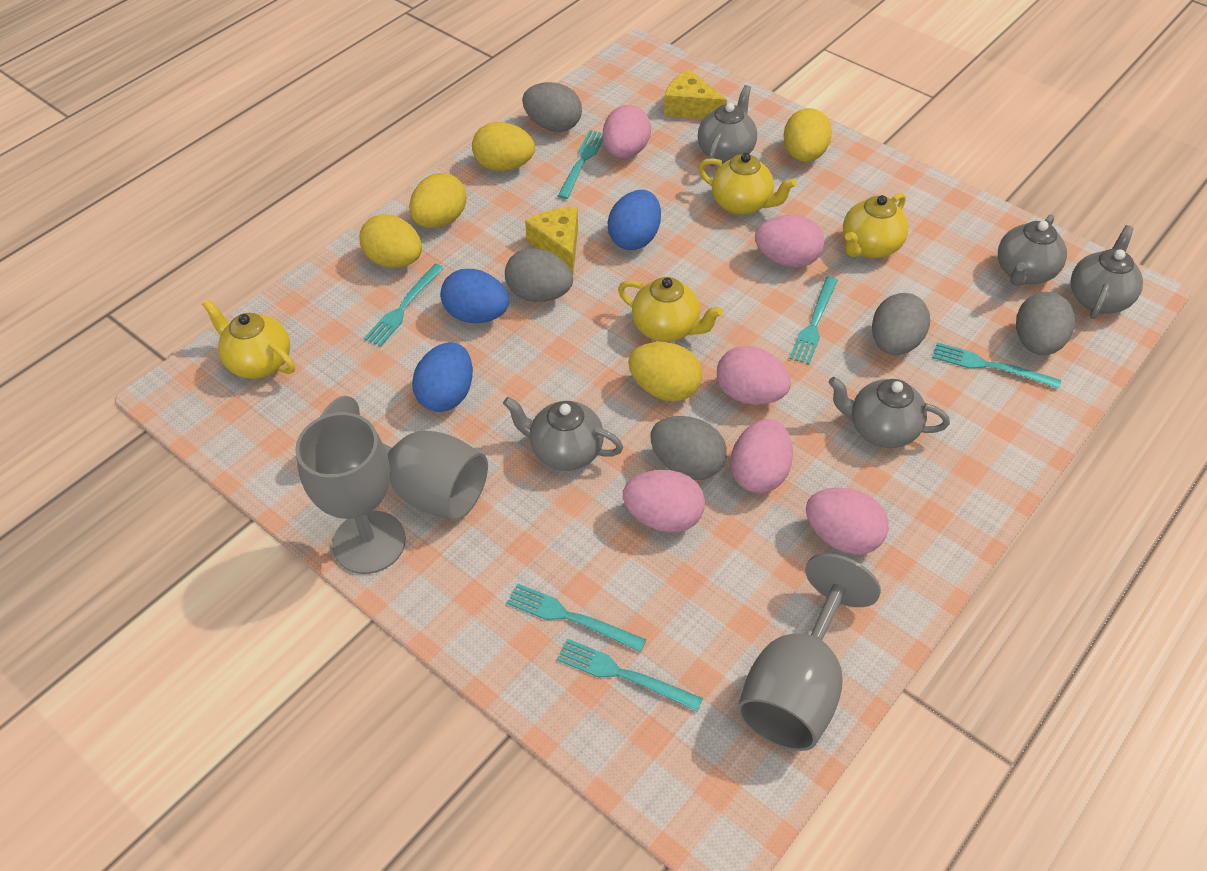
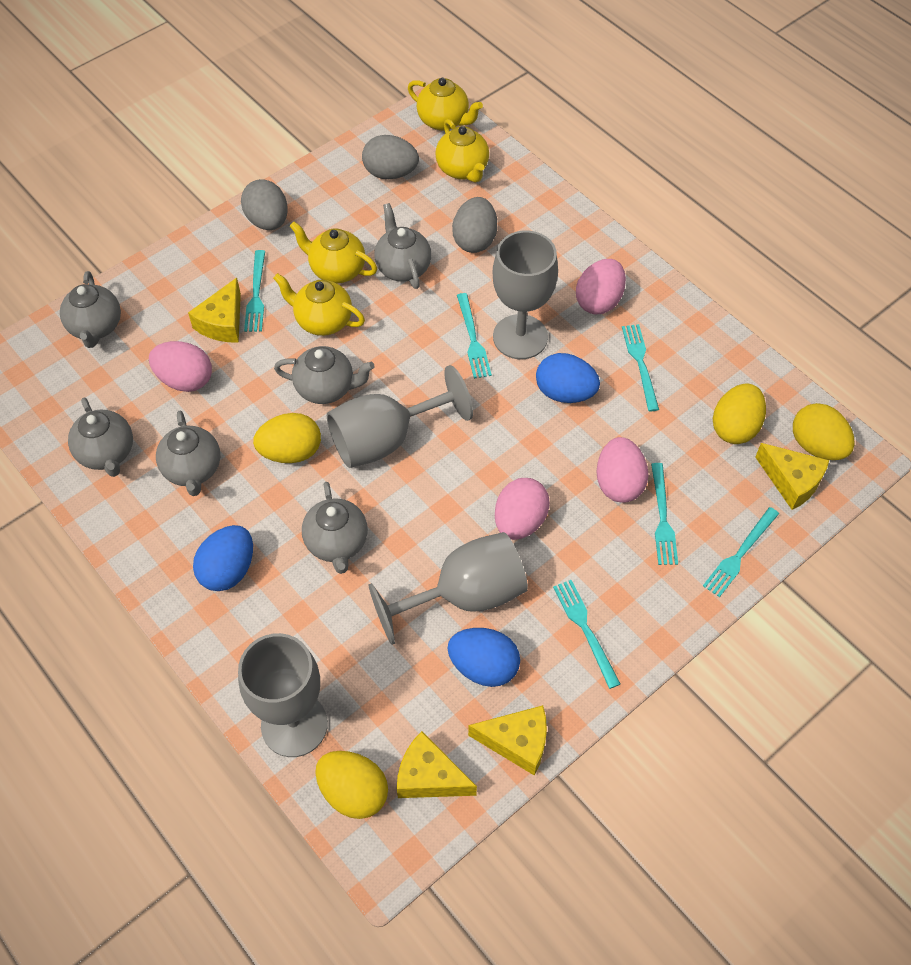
grey egg: 5 -> 3
grey goblet: 3 -> 4
grey teapot: 5 -> 6
pink egg: 6 -> 4
yellow cheese: 2 -> 4
yellow egg: 5 -> 4

